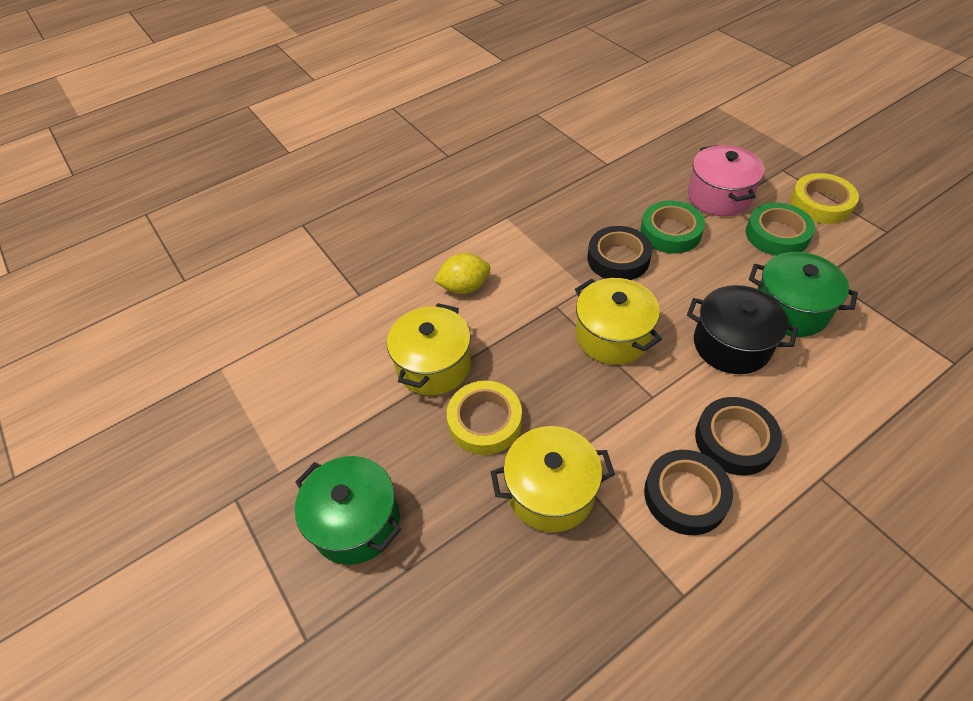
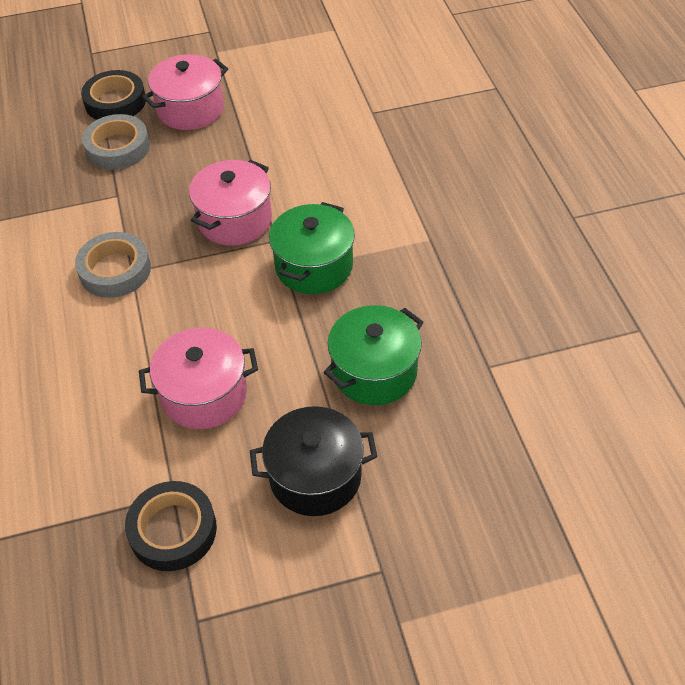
black tape: 3 -> 2
green tape: 2 -> 0
grey tape: 0 -> 2
pink pot: 1 -> 3
yellow lemon: 1 -> 0
yellow pot: 3 -> 0
yellow tape: 2 -> 0

